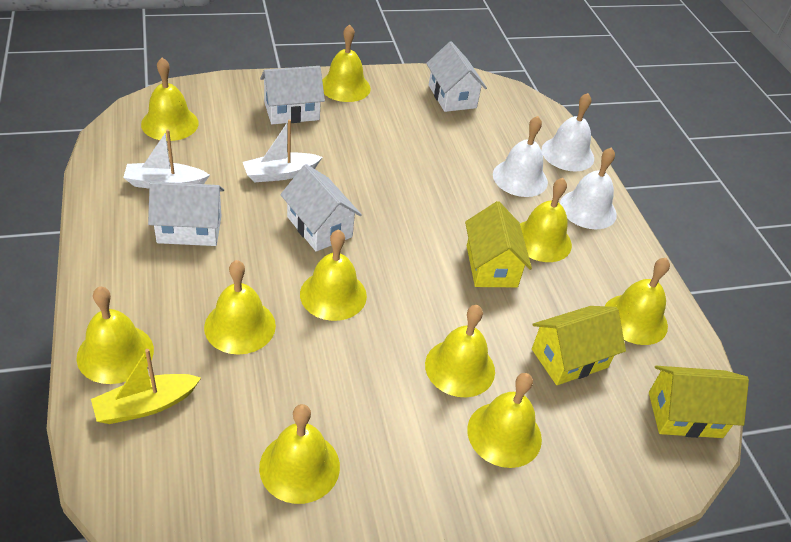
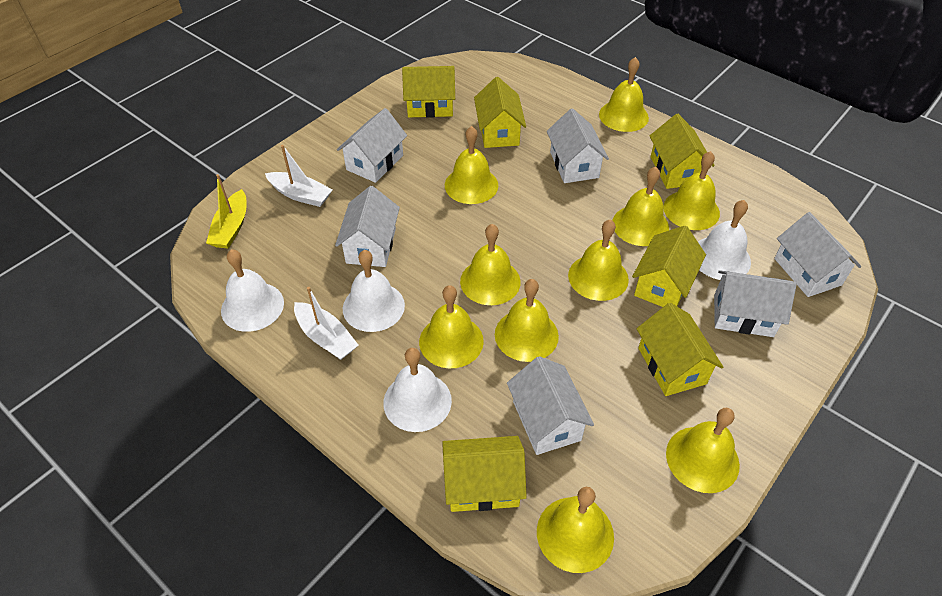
white bell: 3 -> 4
white house: 4 -> 6
yellow house: 3 -> 6

